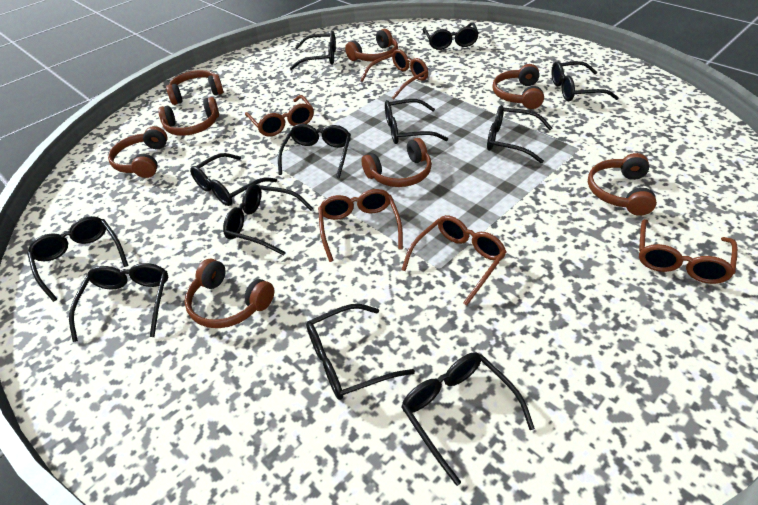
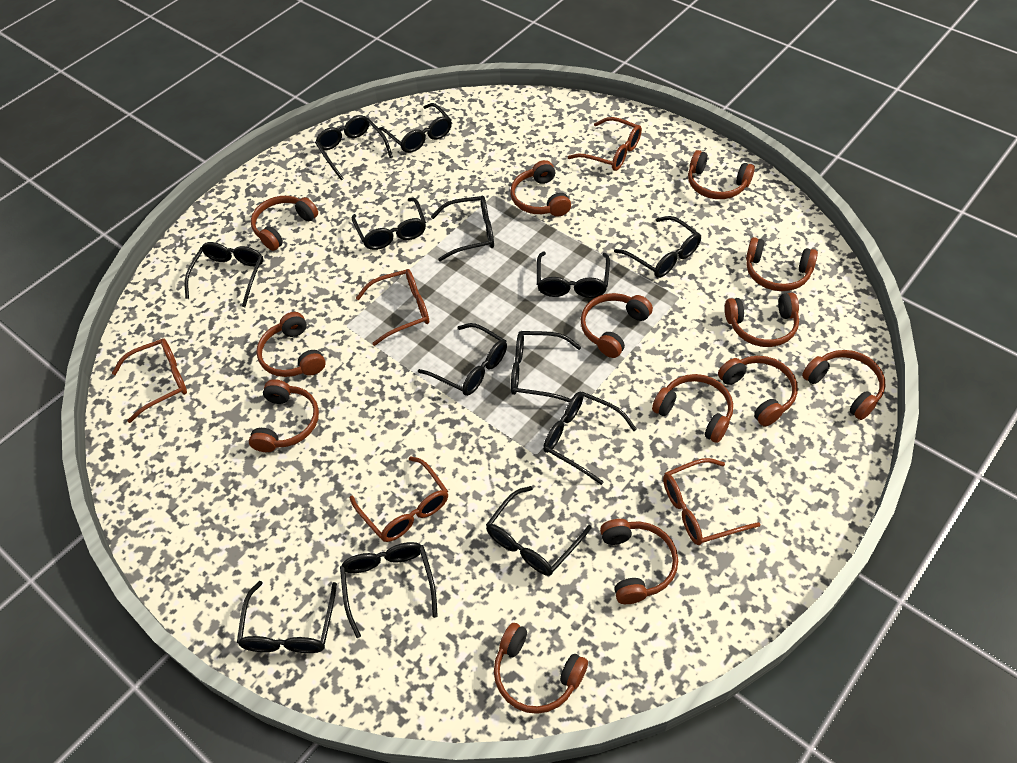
black glasses: 12 -> 13
brown headphones: 8 -> 13

